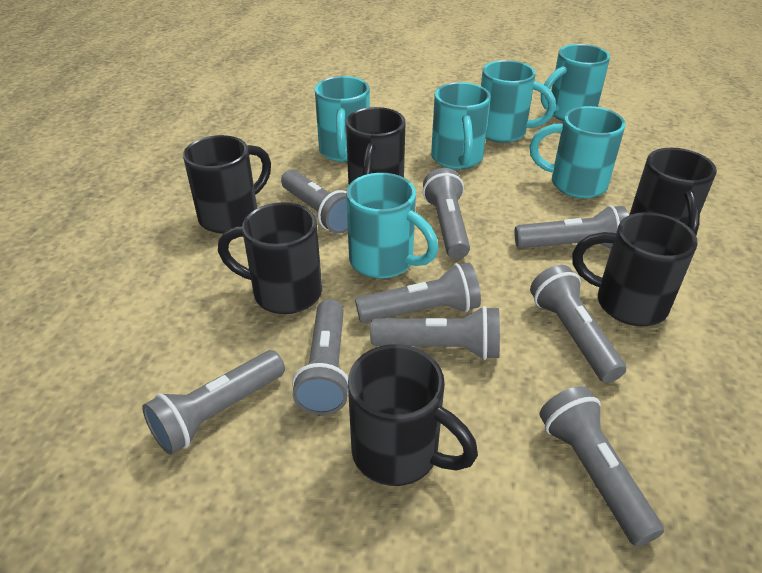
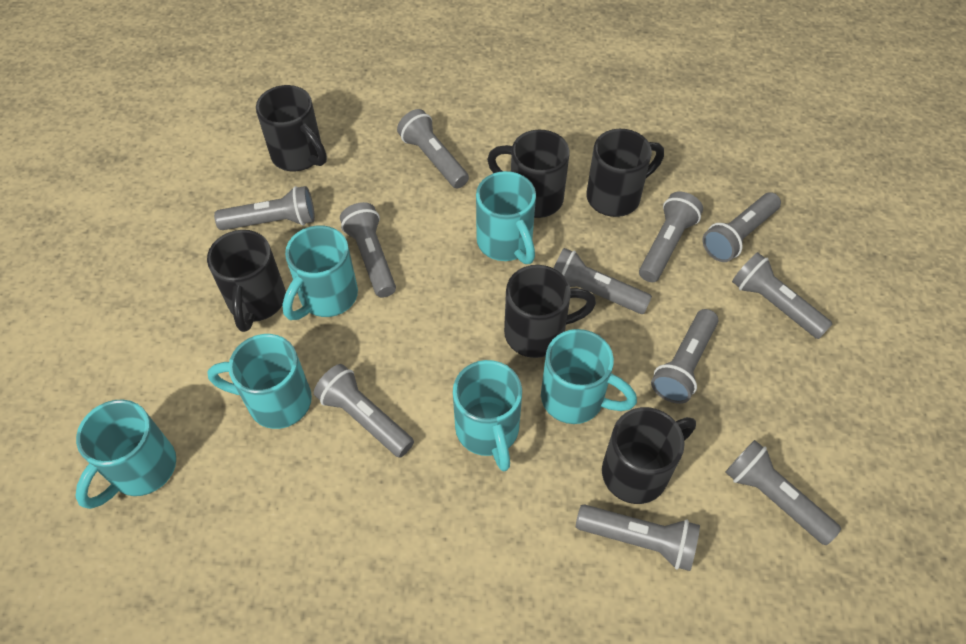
grey flashlight: 9 -> 11

